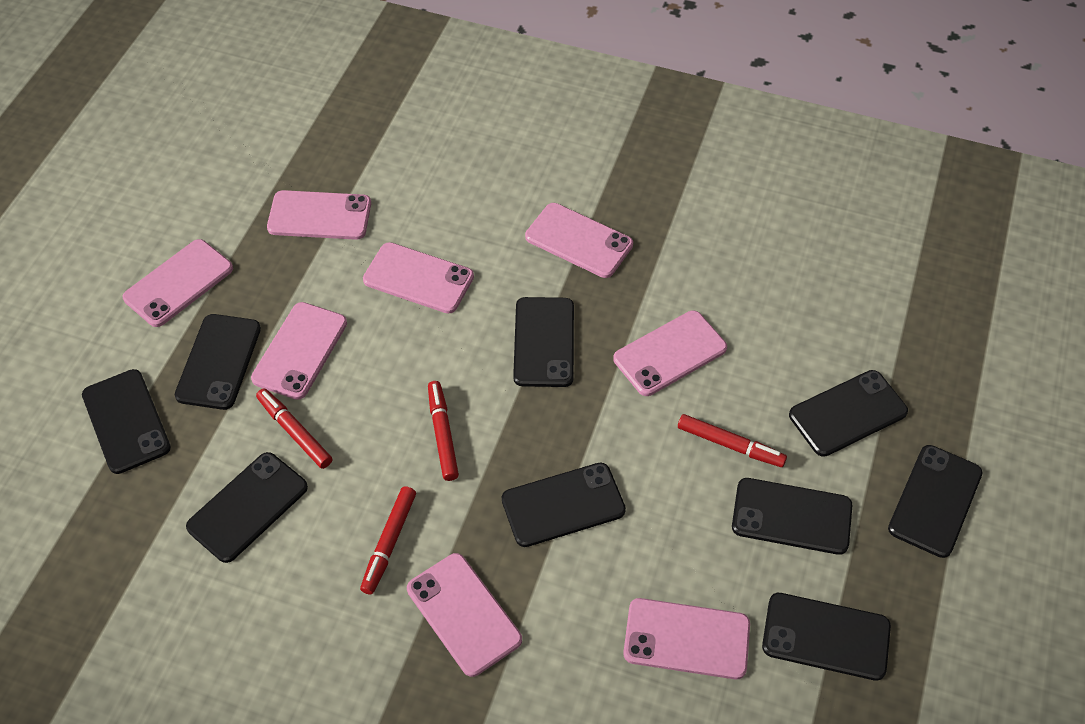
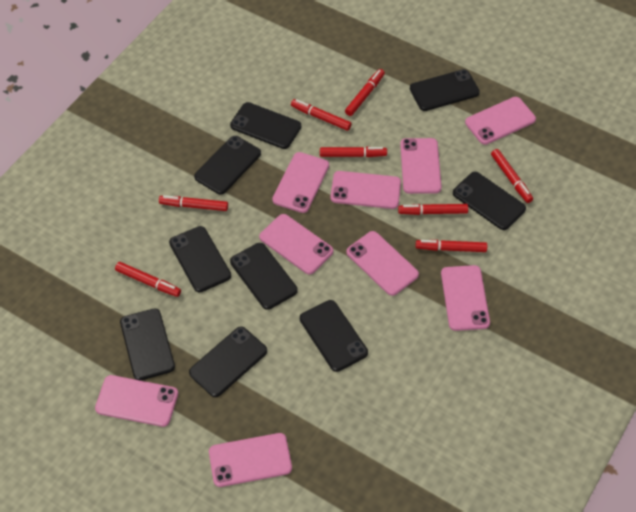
pink phone: 8 -> 9
red marker: 4 -> 8

